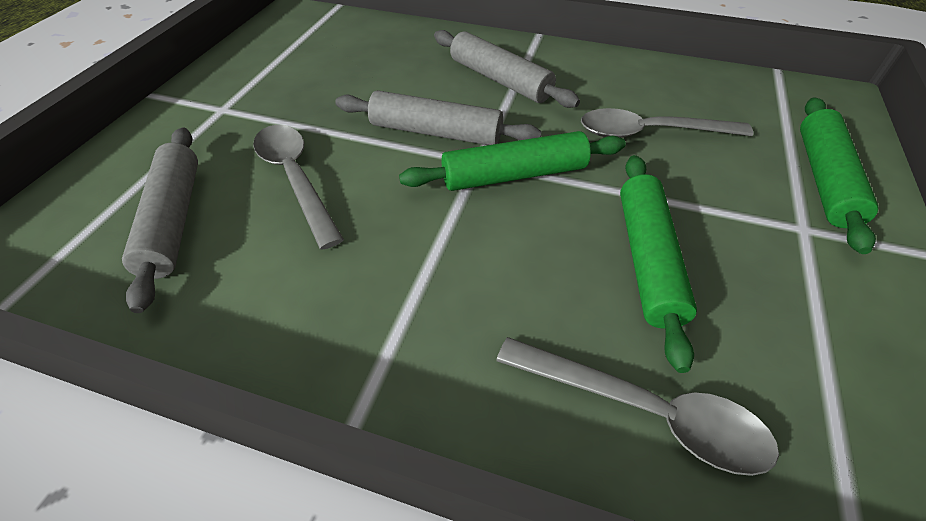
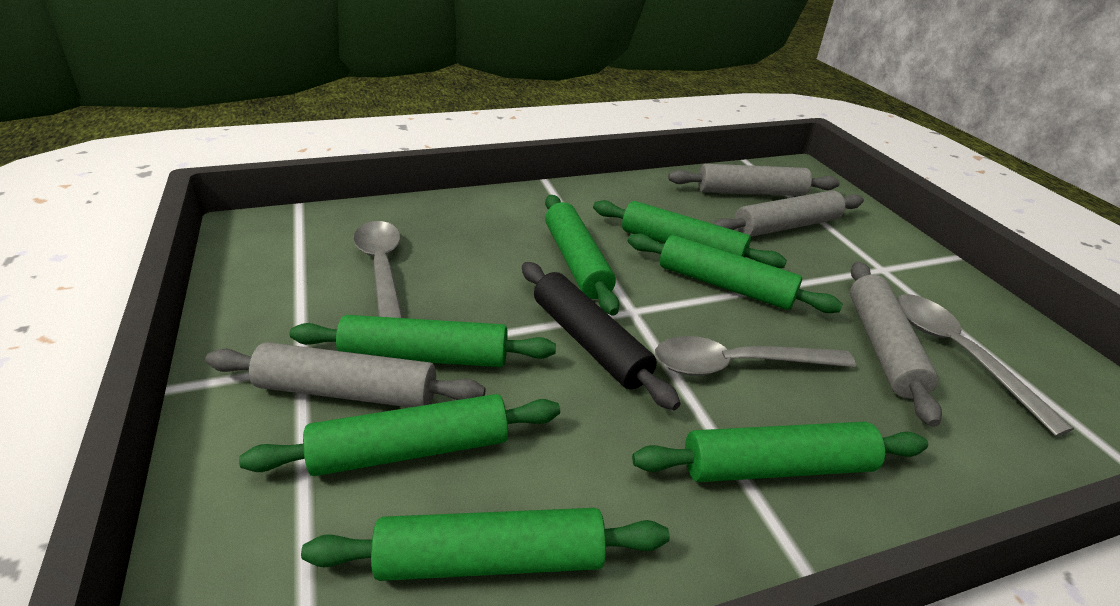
black rolling pin: 0 -> 1
green rolling pin: 3 -> 7
grey rolling pin: 3 -> 4

